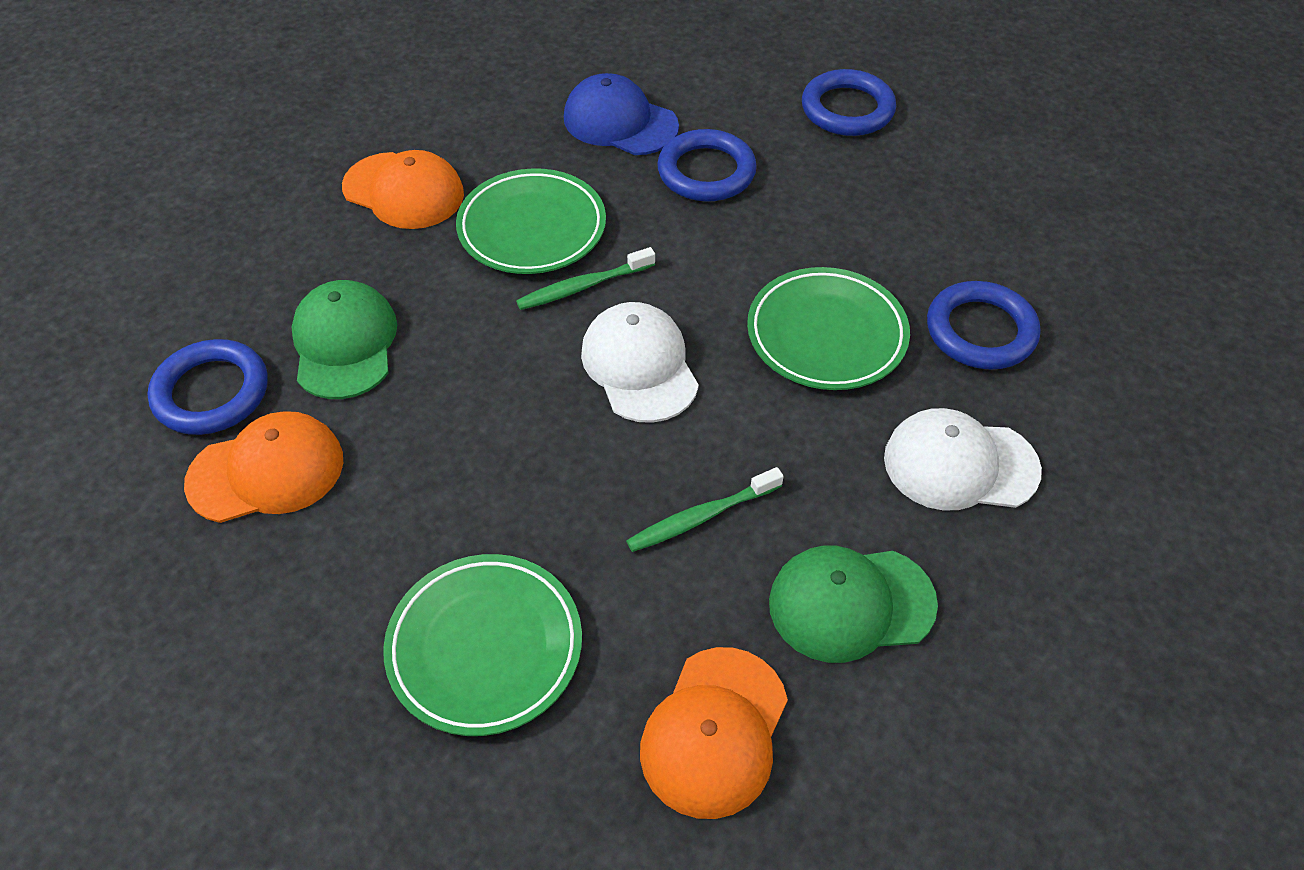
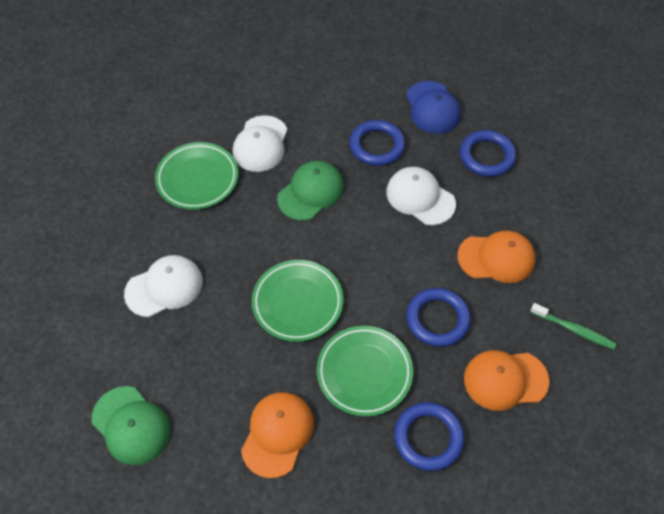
green toothbrush: 2 -> 1
white cap: 2 -> 3

